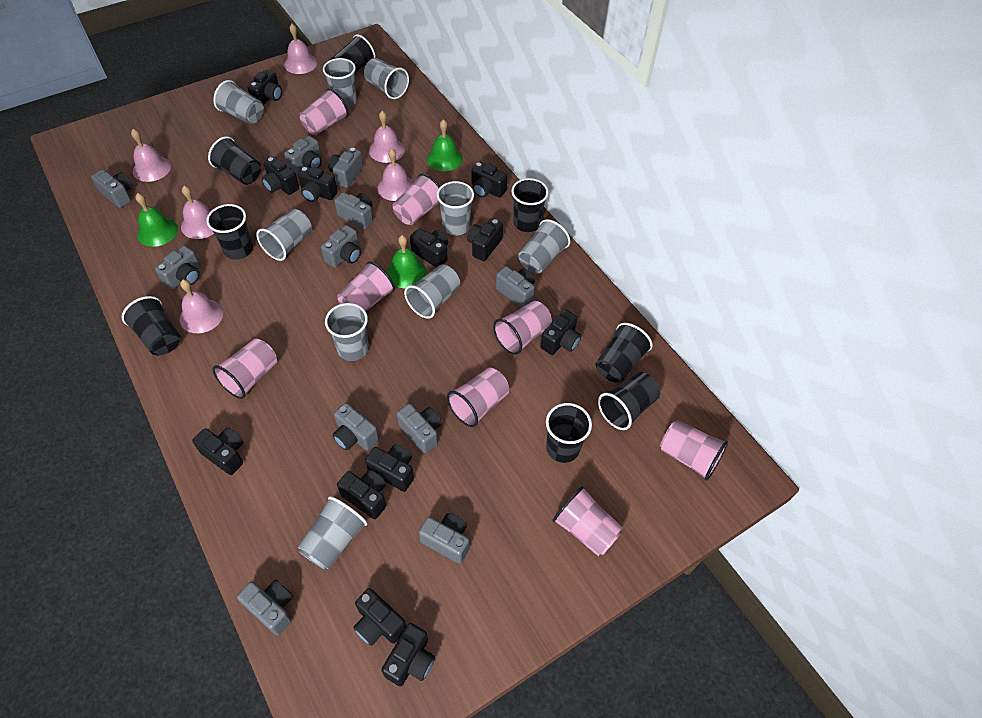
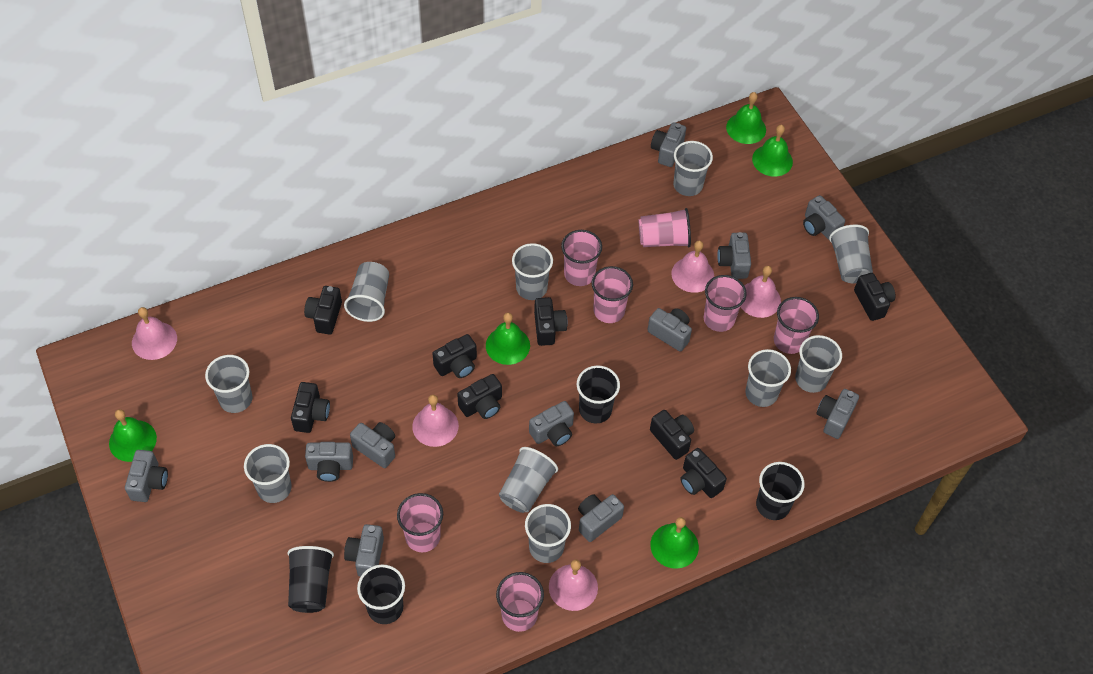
black camera: 12 -> 8
black cup: 8 -> 4
green bell: 3 -> 5
grey cup: 9 -> 10
pink bell: 6 -> 5
pink cup: 8 -> 7

